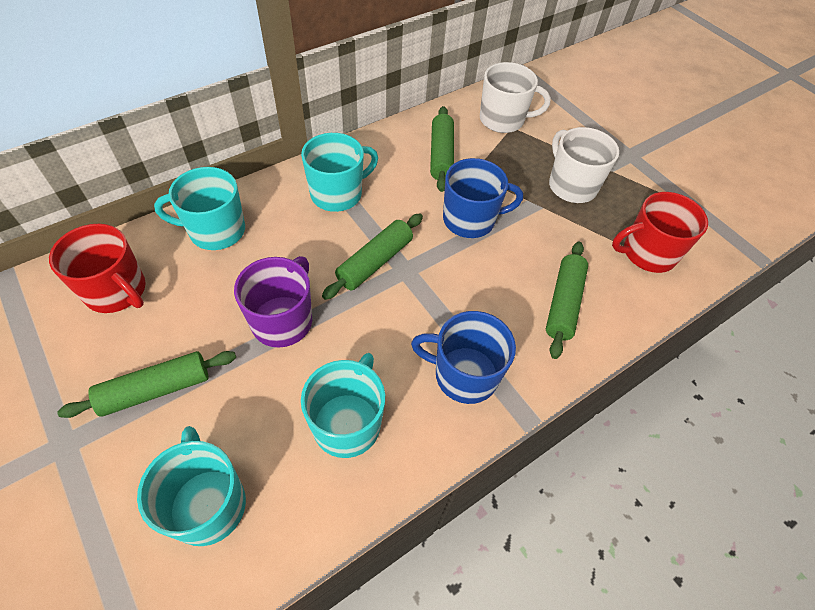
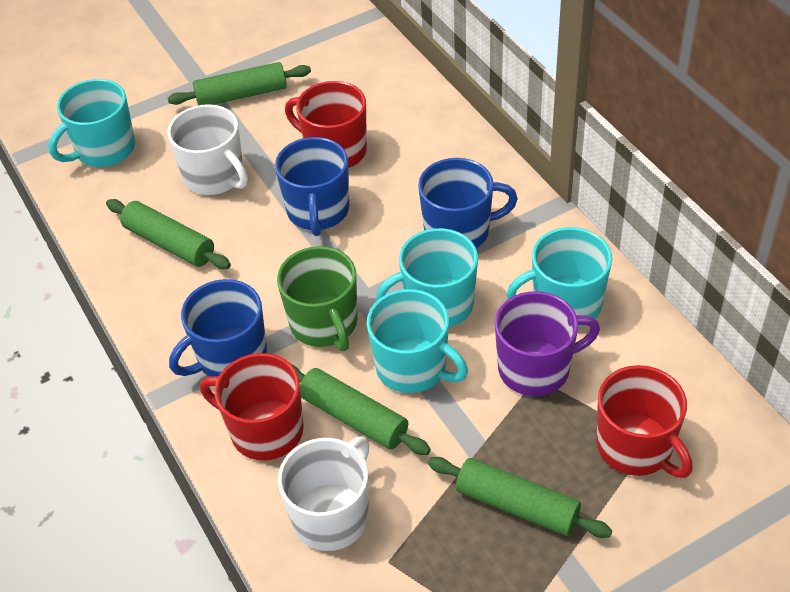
blue mug: 2 -> 3
green mug: 0 -> 1
red mug: 2 -> 3

